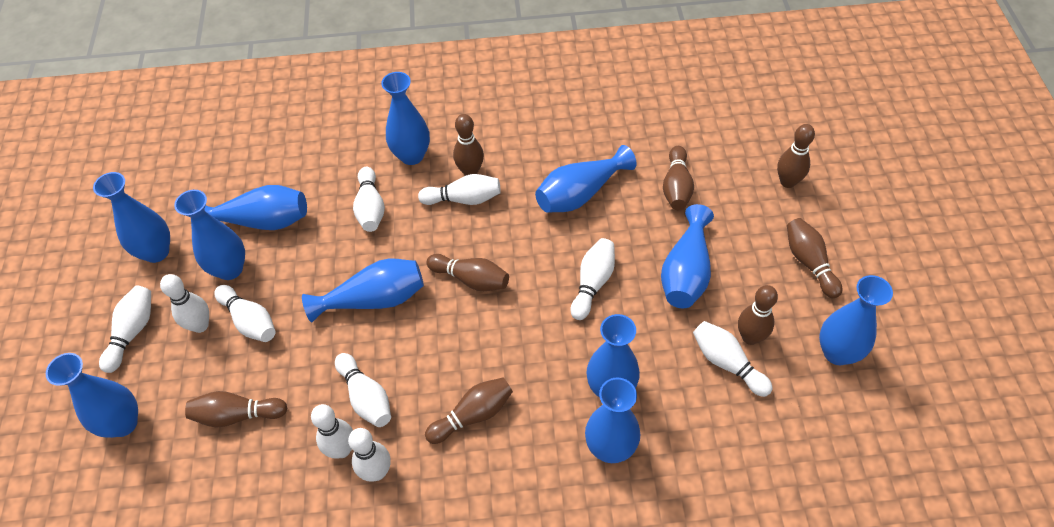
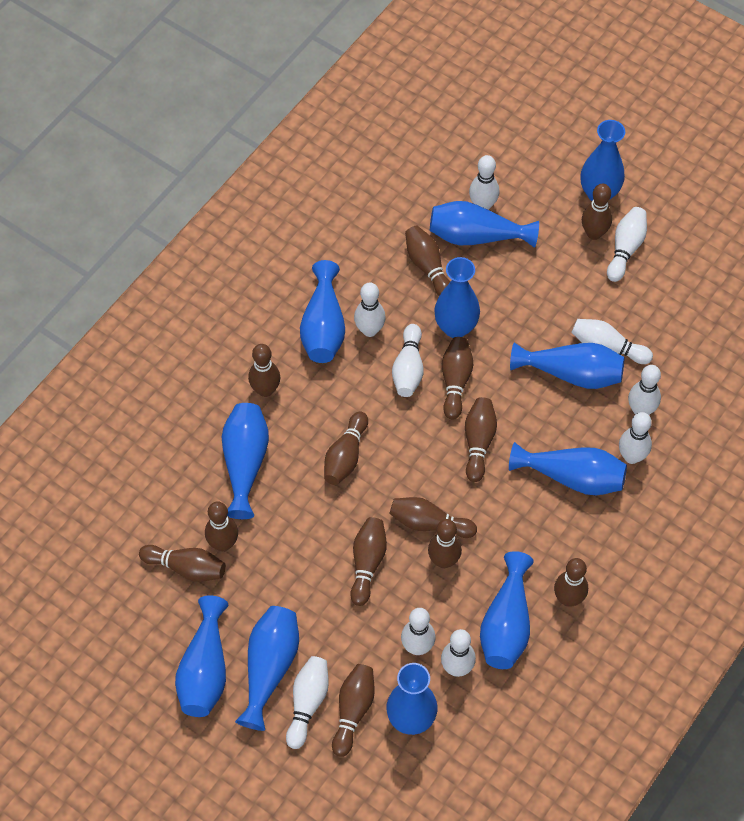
brown bowling pin: 8 -> 13

